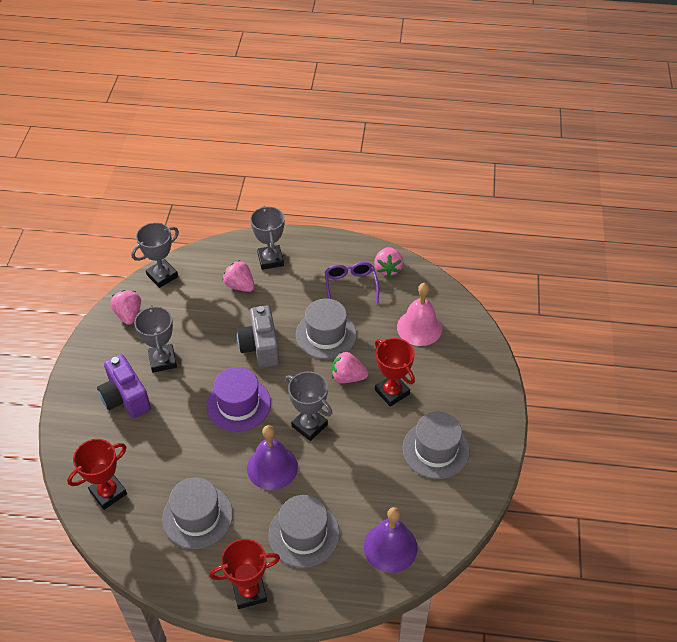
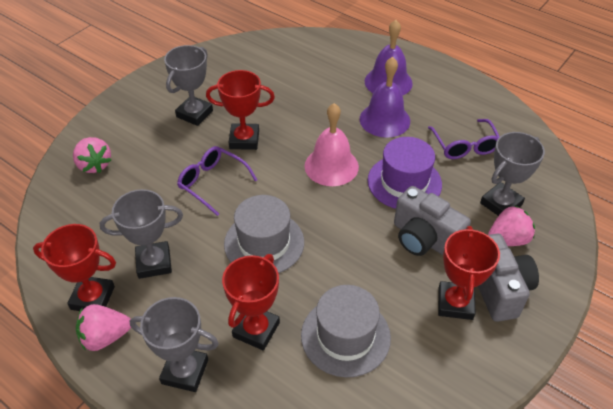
grey camera: 1 -> 2
grey hat: 4 -> 2
pink strawberry: 4 -> 3
purple camera: 1 -> 0
purple glasses: 1 -> 2
red trophy: 3 -> 4

